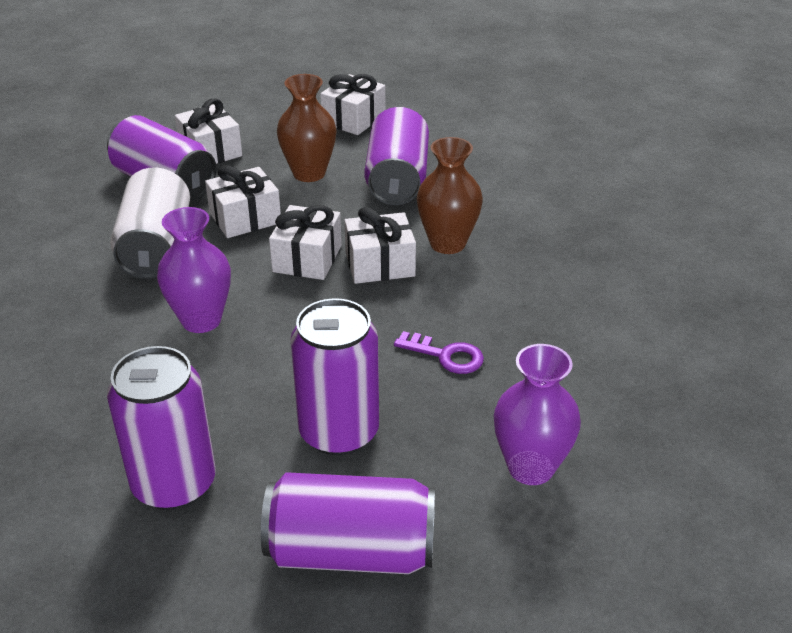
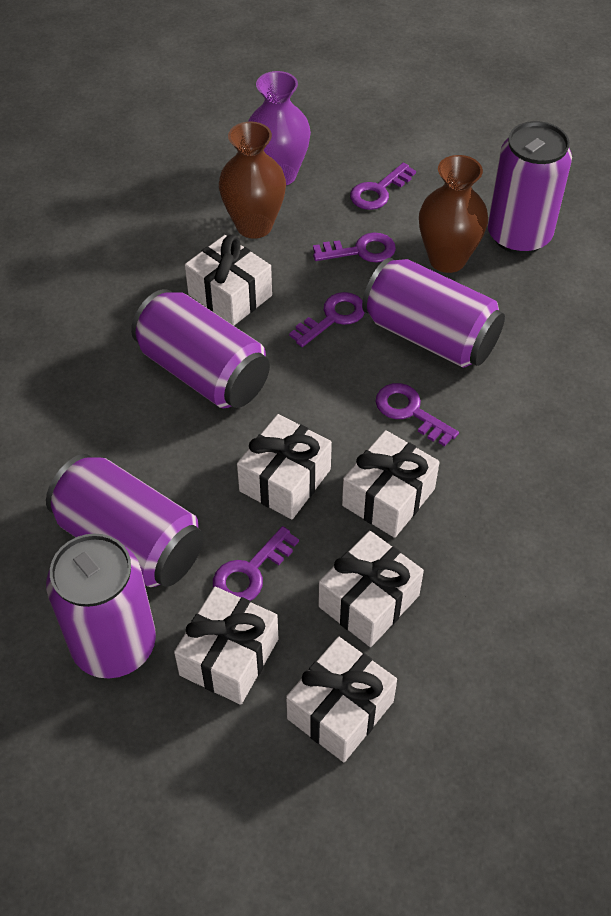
purple key: 1 -> 5
purple vase: 2 -> 1
white can: 1 -> 0
white gift: 5 -> 6

